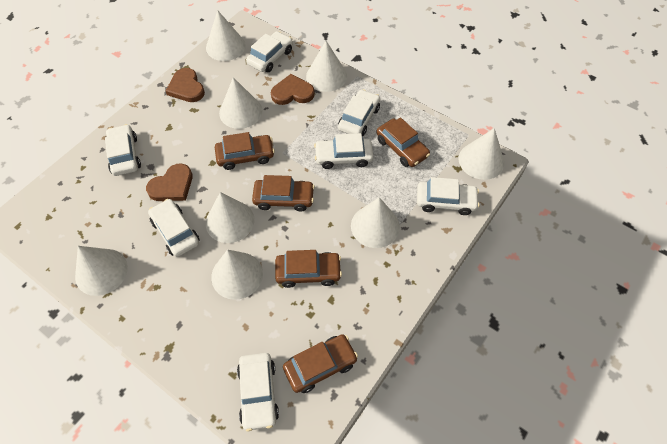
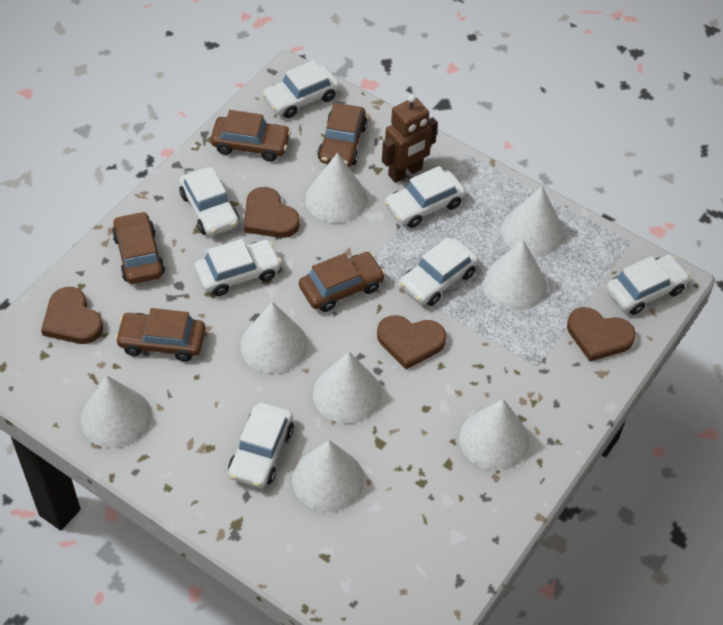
brown heart: 3 -> 4
brown robot: 0 -> 1

